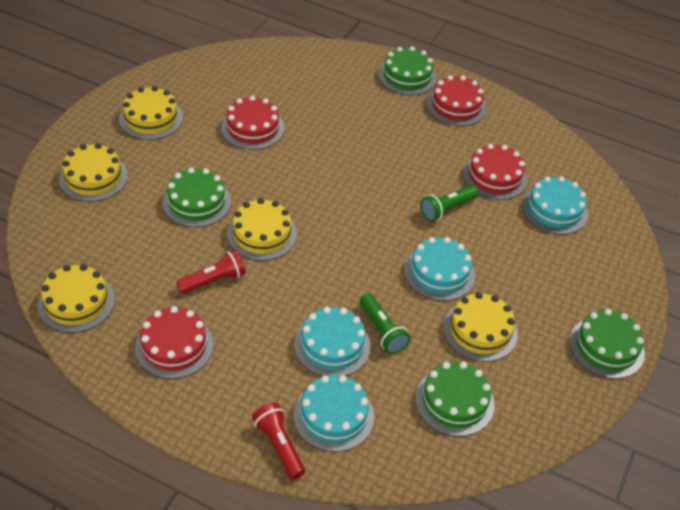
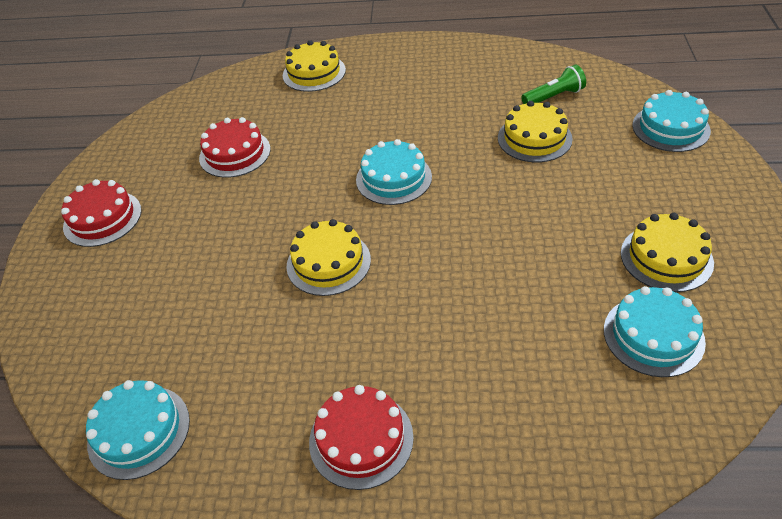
green cake: 4 -> 0
green flashlight: 2 -> 1
red cake: 4 -> 3
red flashlight: 2 -> 0
yellow cake: 5 -> 4

